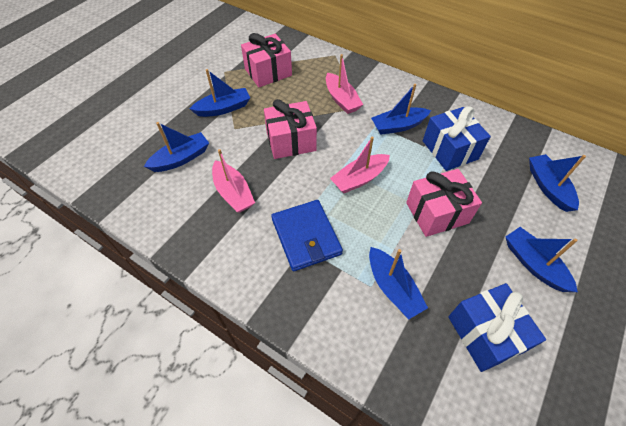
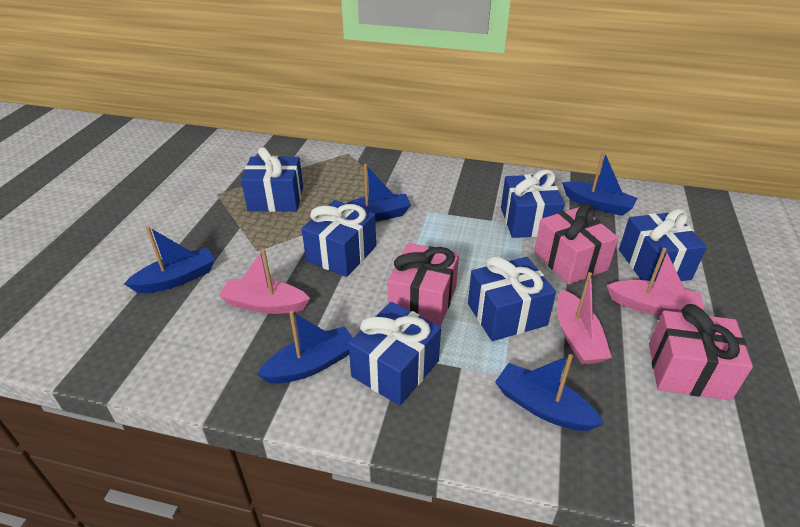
blue boat: 6 -> 5
blue gift: 2 -> 6
blue wallet: 1 -> 0

